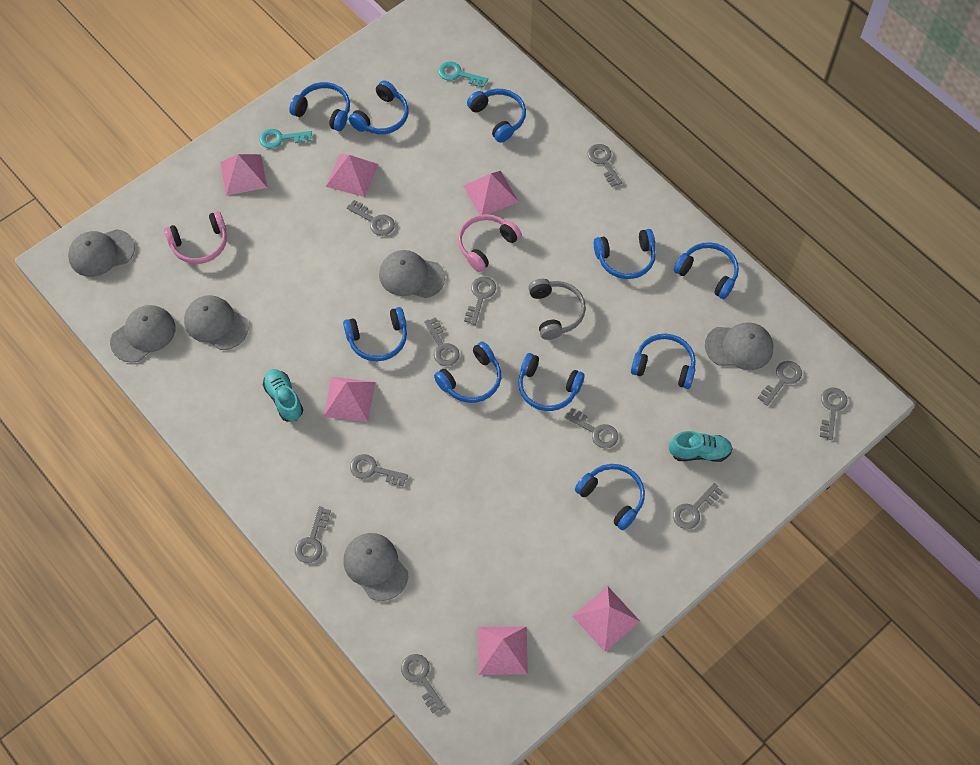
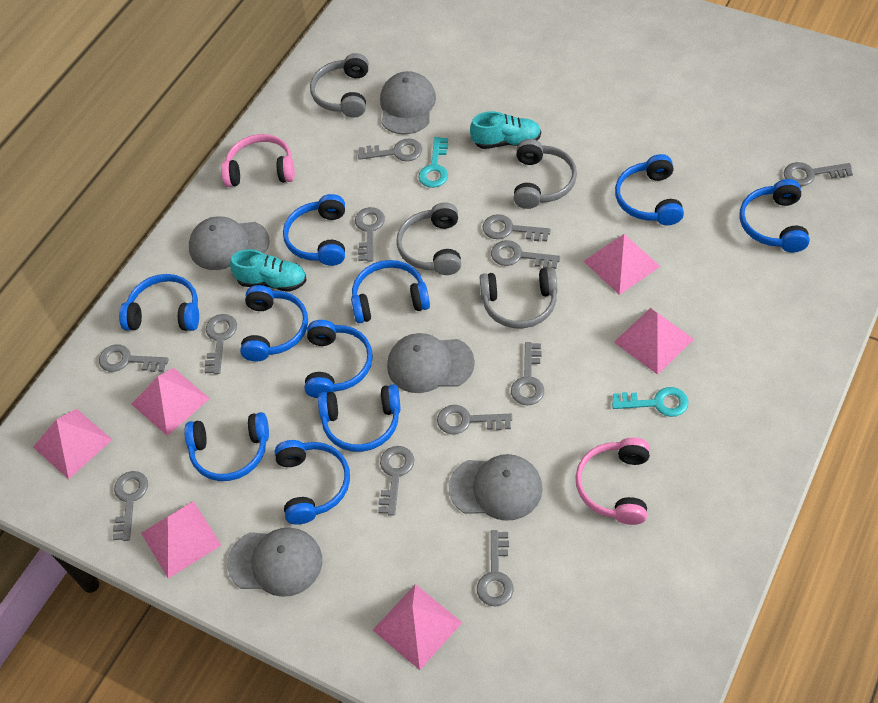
grey cap: 6 -> 5
grey headphones: 1 -> 4
grey key: 11 -> 12

